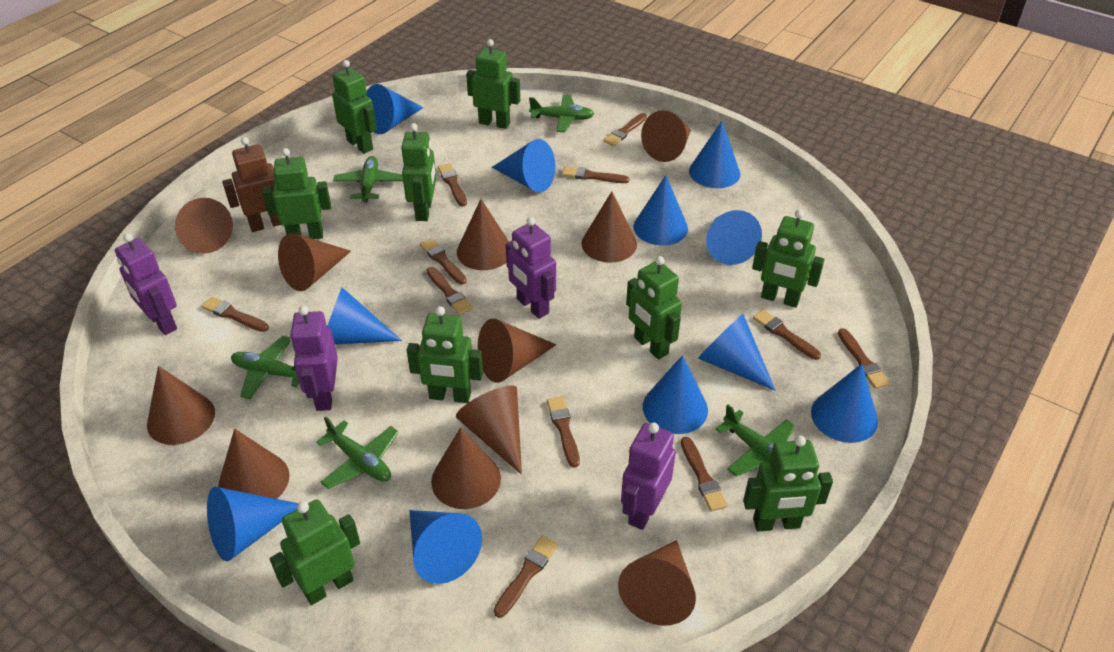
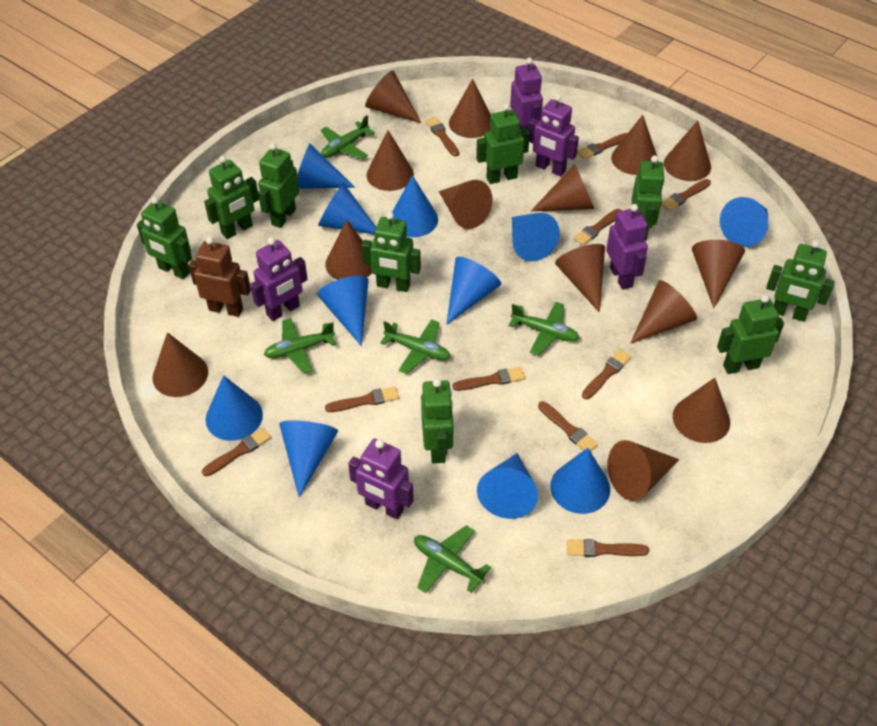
brown brush: 11 -> 10
brown cone: 11 -> 14
purple robot: 4 -> 5

